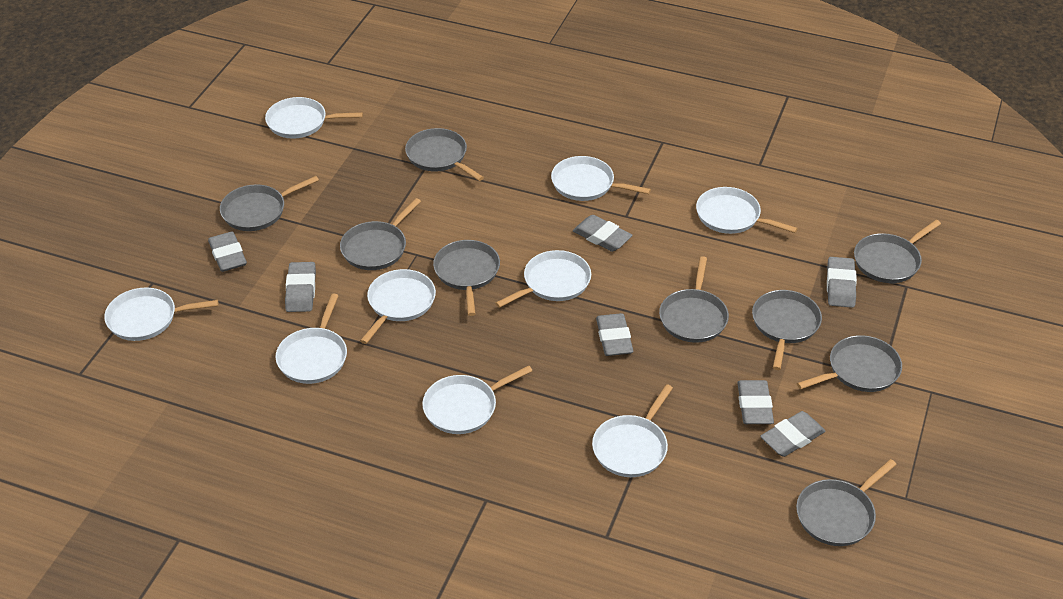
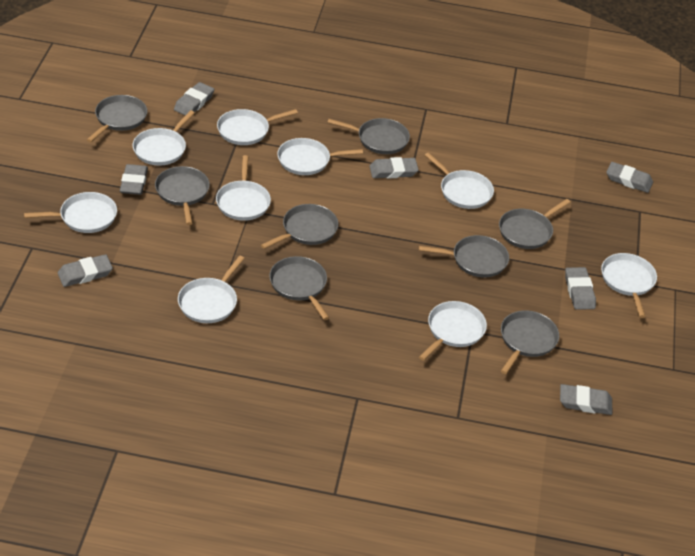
grey pan: 9 -> 8

